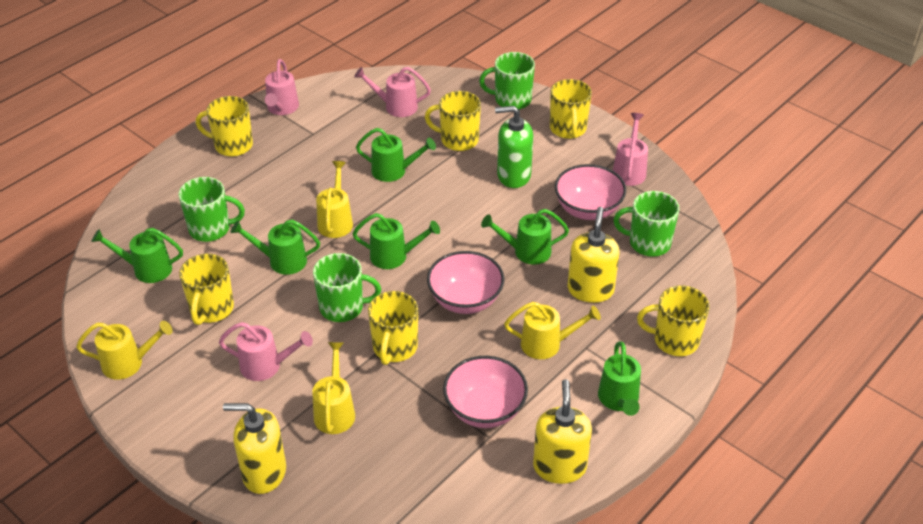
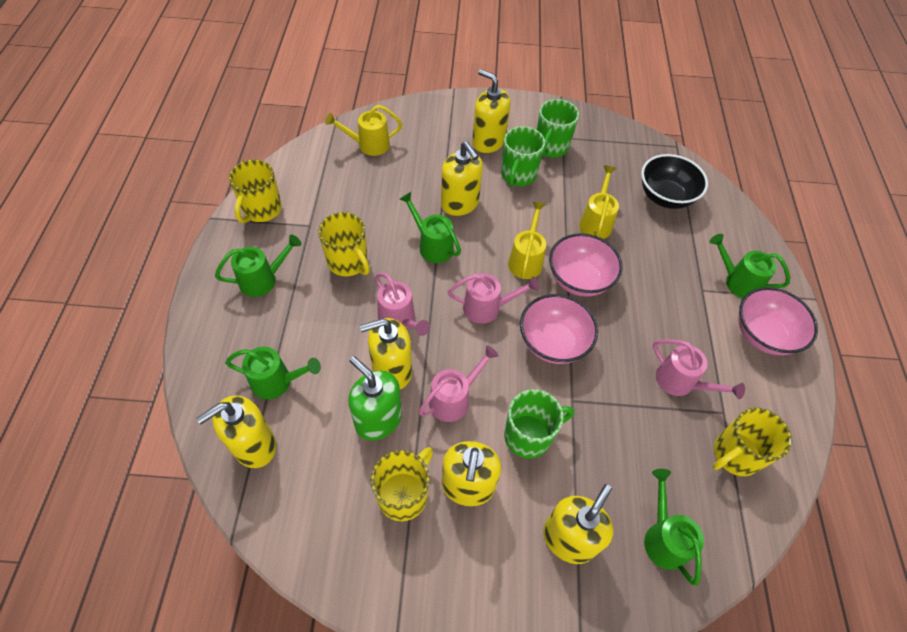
black bowl: 0 -> 1
green mug: 4 -> 3
green watering can: 6 -> 5
yellow mug: 6 -> 4
yellow soap dispenser: 3 -> 6
yellow watering can: 4 -> 3

